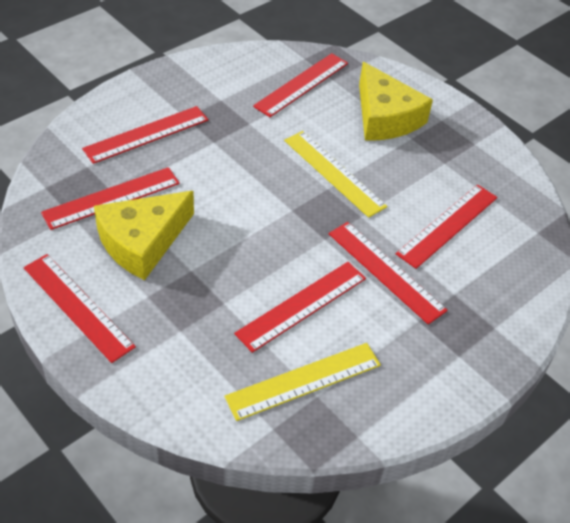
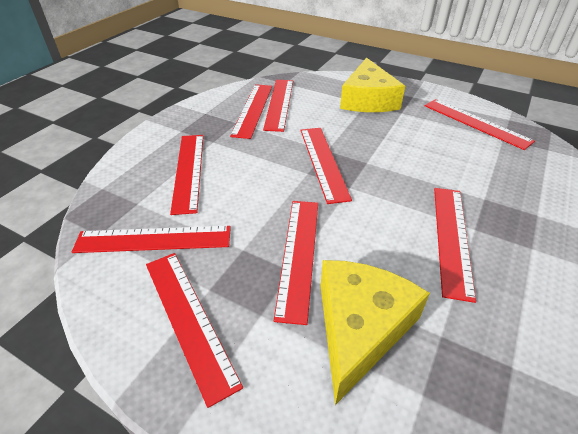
red ruler: 7 -> 9
yellow ruler: 2 -> 0

